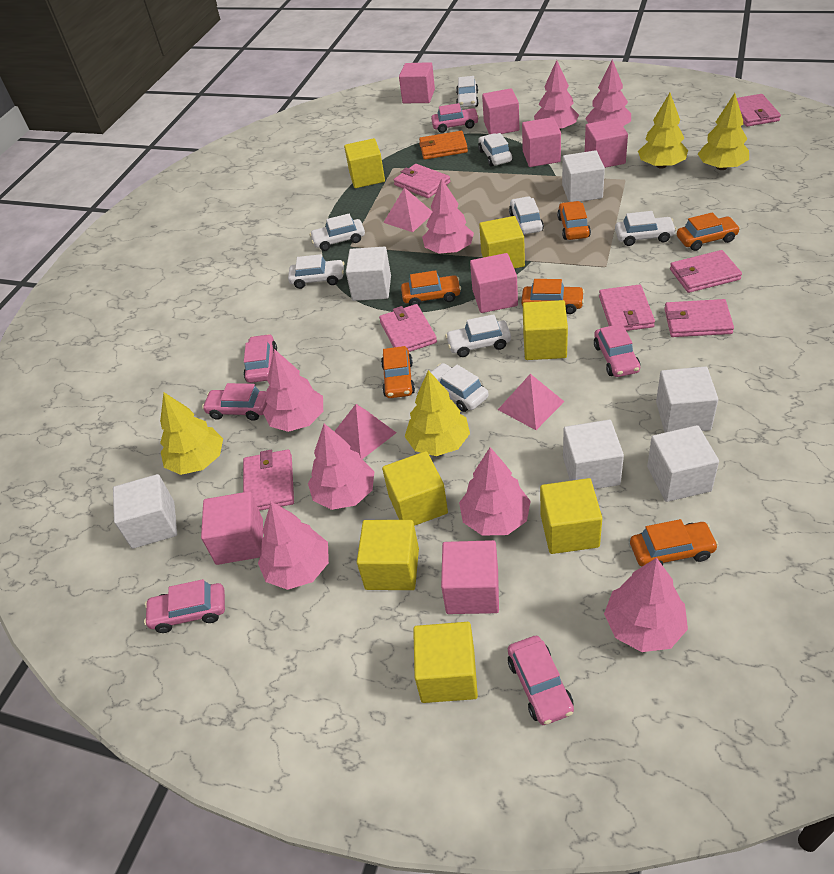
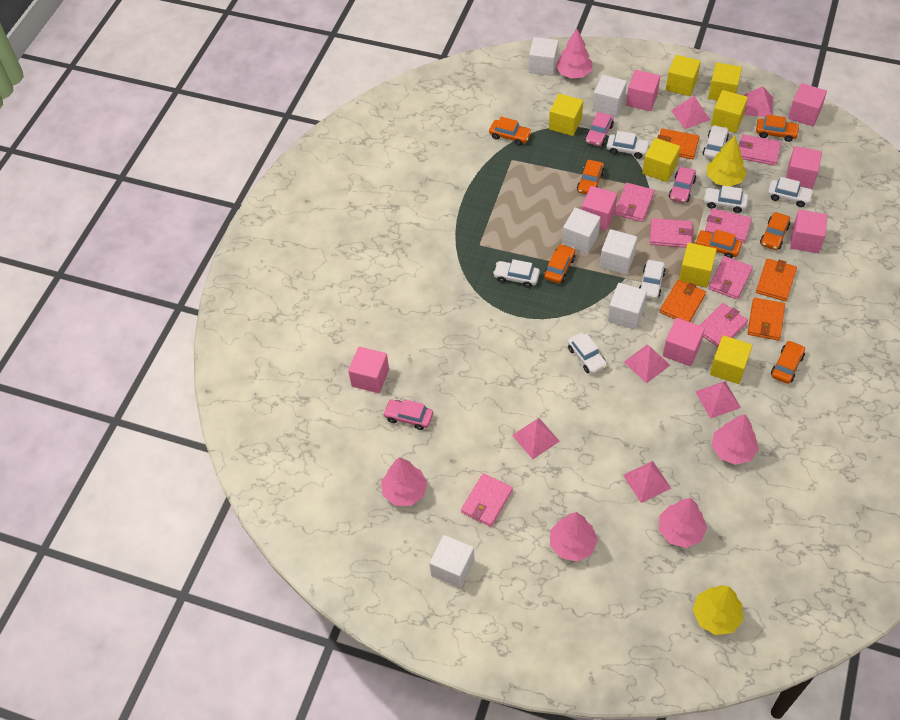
orange car: 6 -> 7
orange wallet: 1 -> 4
pink car: 6 -> 3
pink pyramid: 3 -> 6
pink tree: 8 -> 5
white car: 8 -> 7
yellow tree: 4 -> 2

